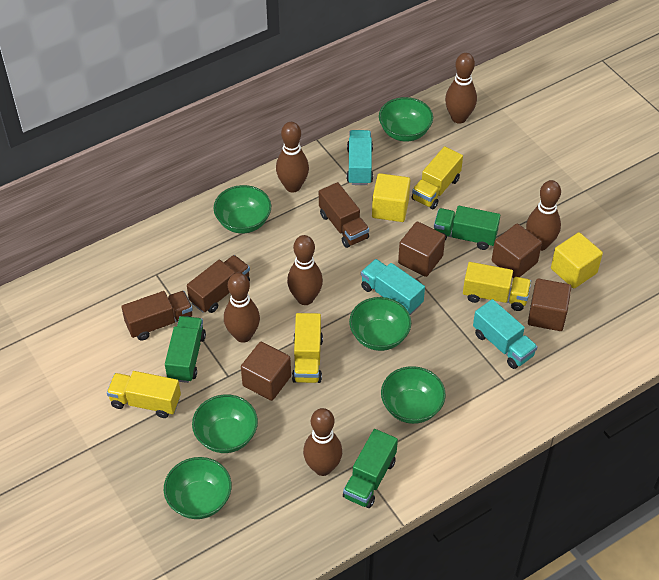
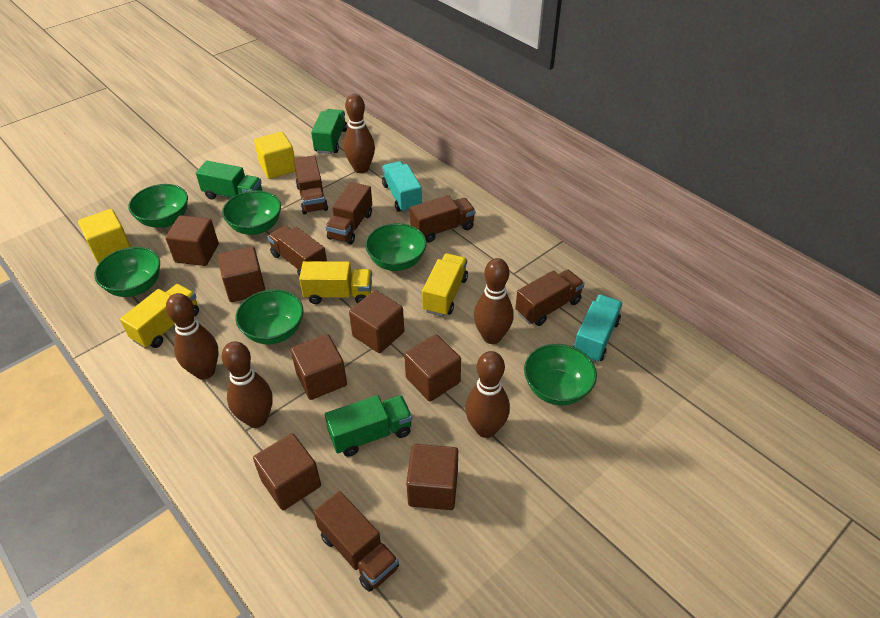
brown bowling pin: 6 -> 5
brown cube: 4 -> 7
brown truck: 3 -> 6
turquoise truck: 3 -> 2
yellow truck: 4 -> 3

